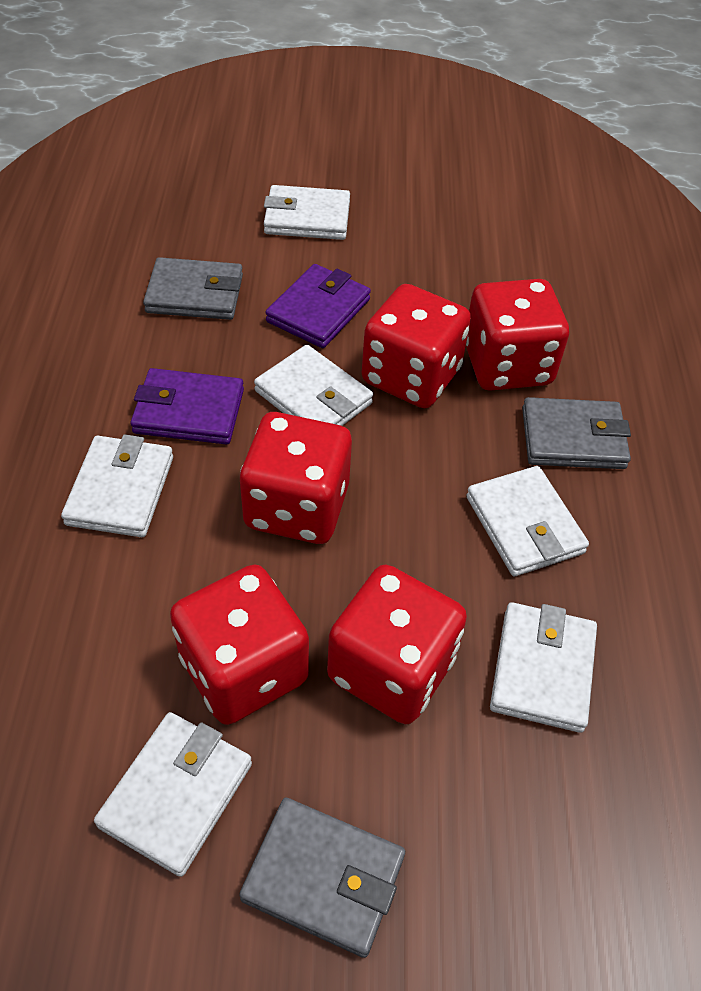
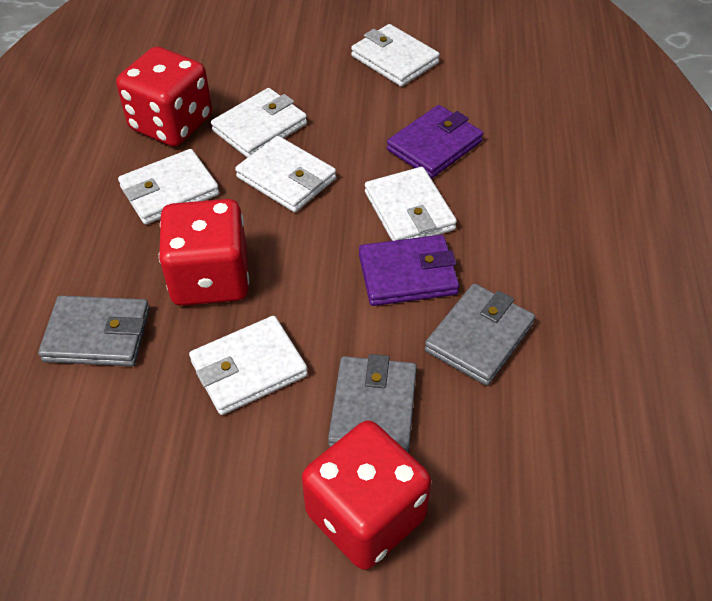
red dice: 5 -> 3

